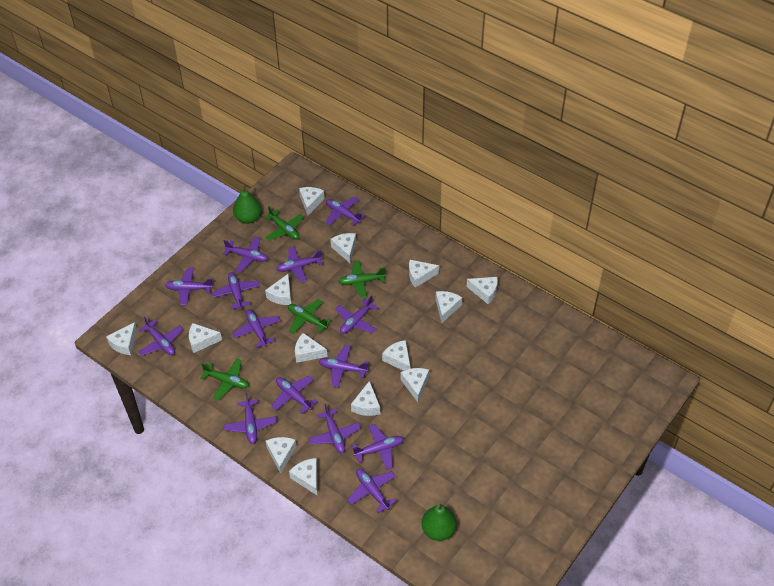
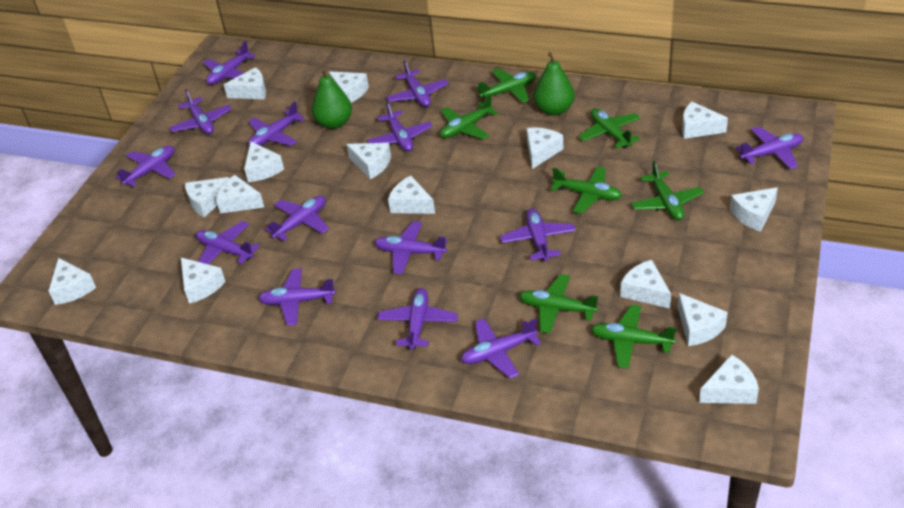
green plane: 4 -> 7
white cheese: 14 -> 15

